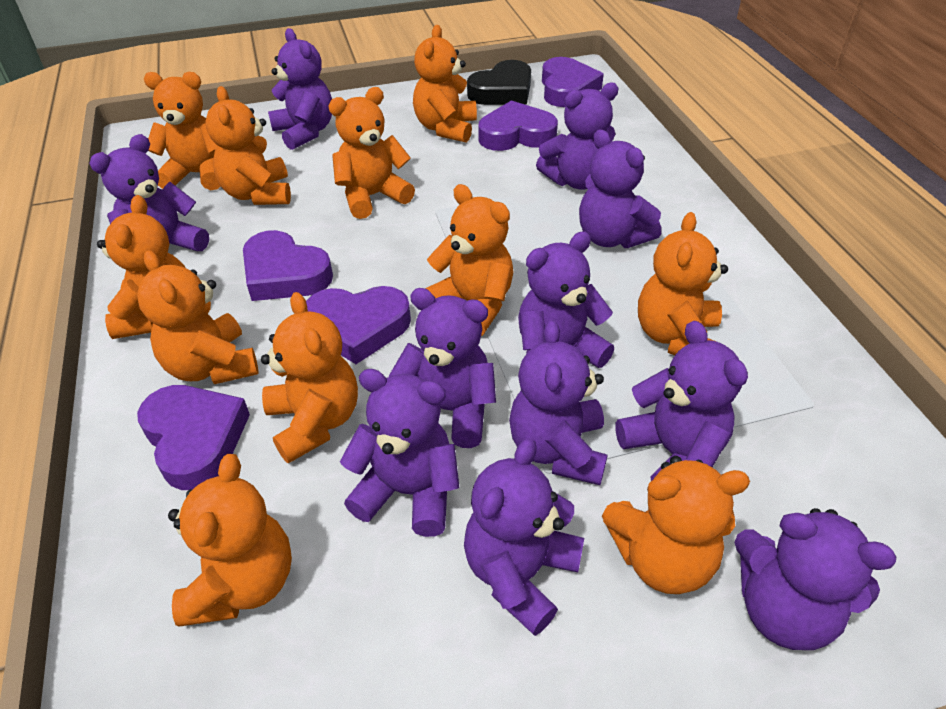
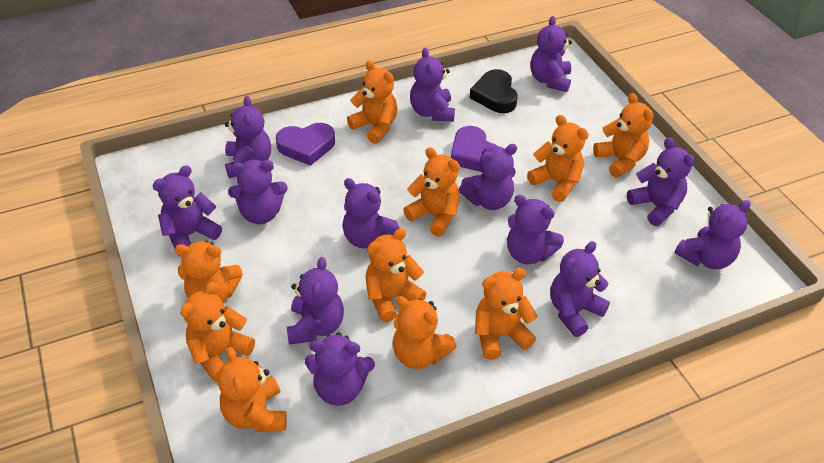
orange teddy bear: 11 -> 10
purple heart: 5 -> 2
purple teddy bear: 11 -> 13

